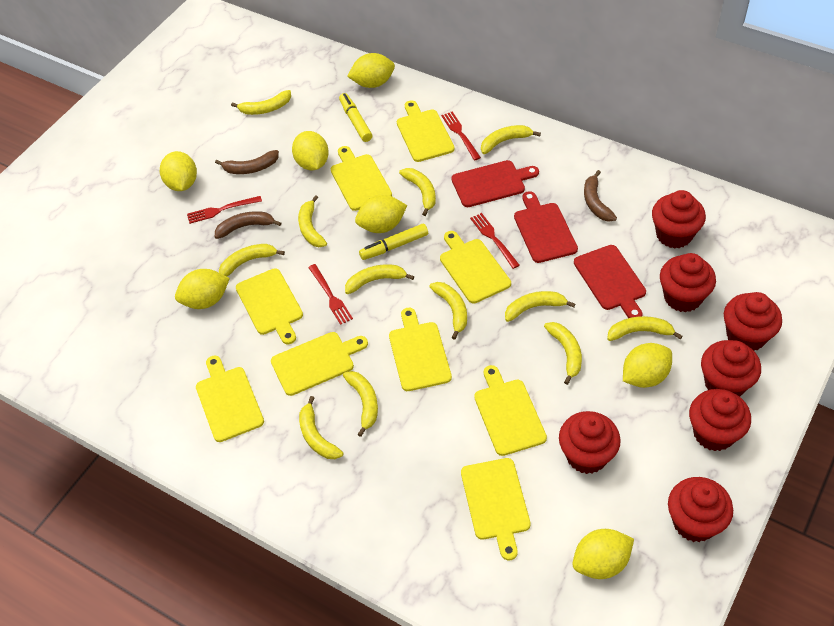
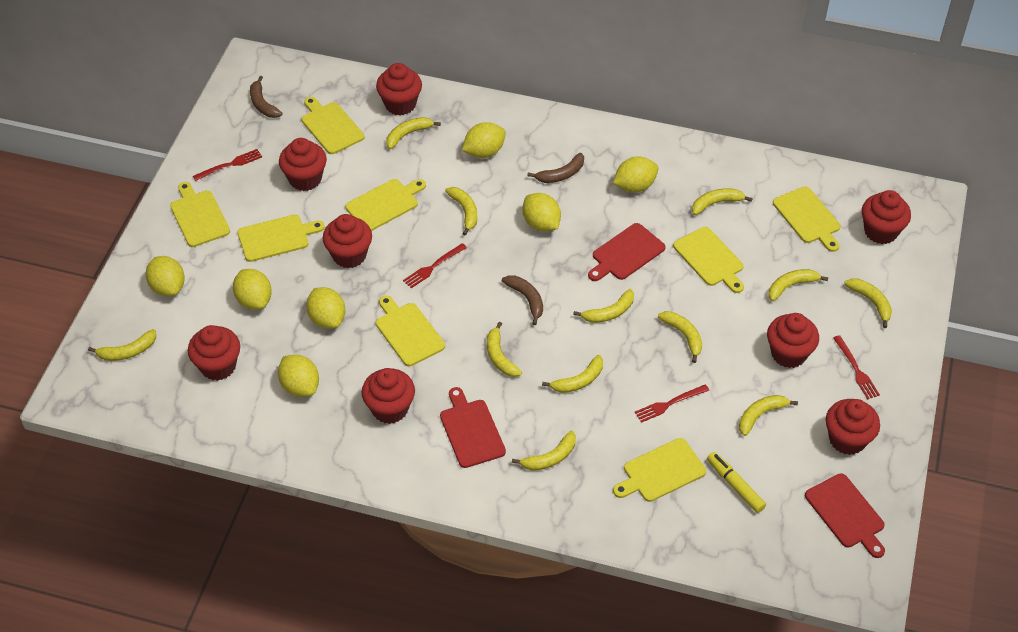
red cupcake: 7 -> 8
yellow cutting board: 9 -> 8
yellow marker: 2 -> 1

